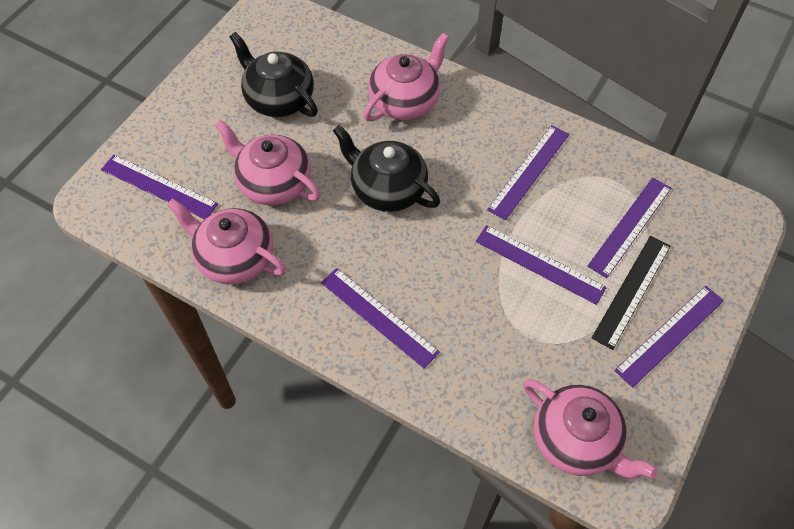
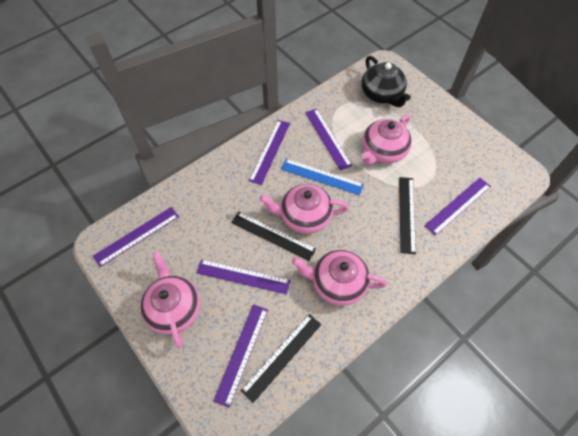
black ruler: 1 -> 3
black teapot: 2 -> 1
blue ruler: 0 -> 1

